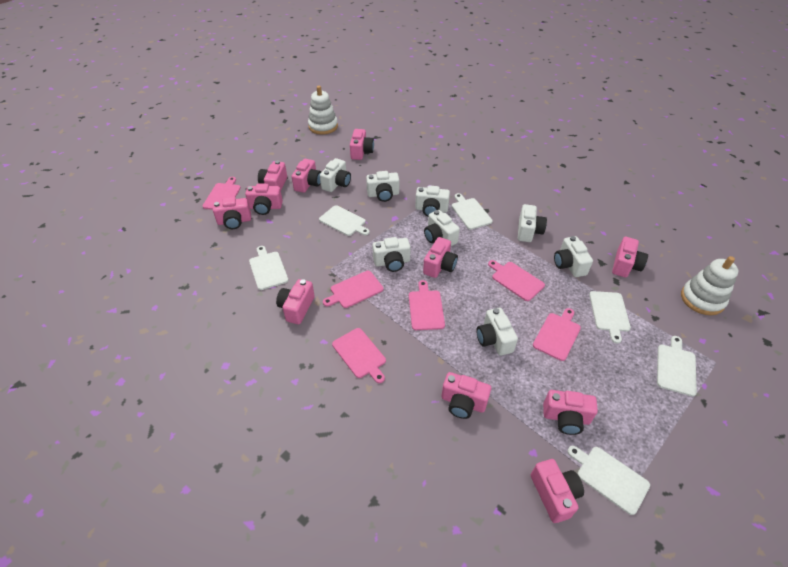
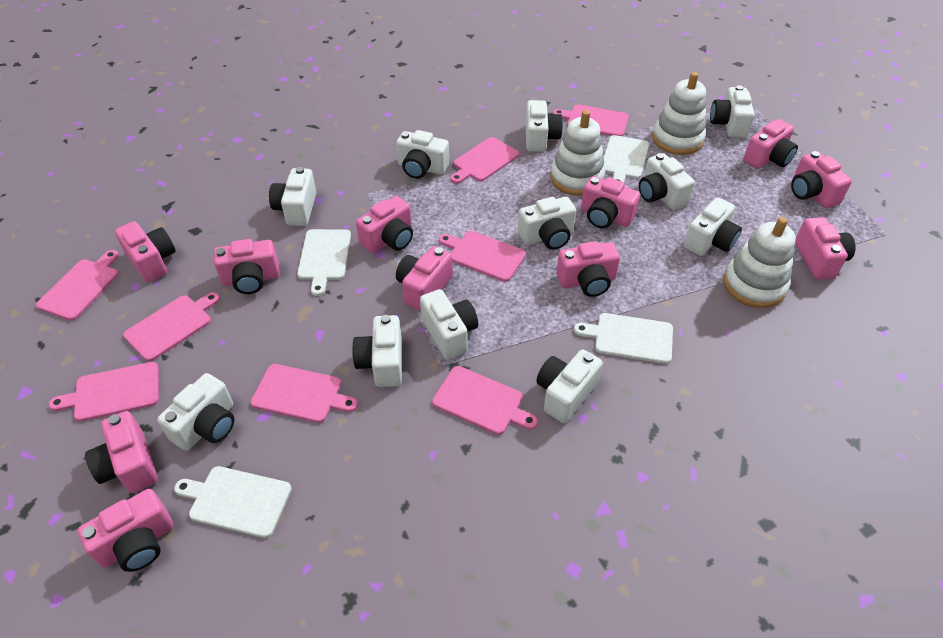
pink cutting board: 6 -> 8
white camera: 8 -> 11
white cutting board: 6 -> 4
white stacking toy: 2 -> 3

